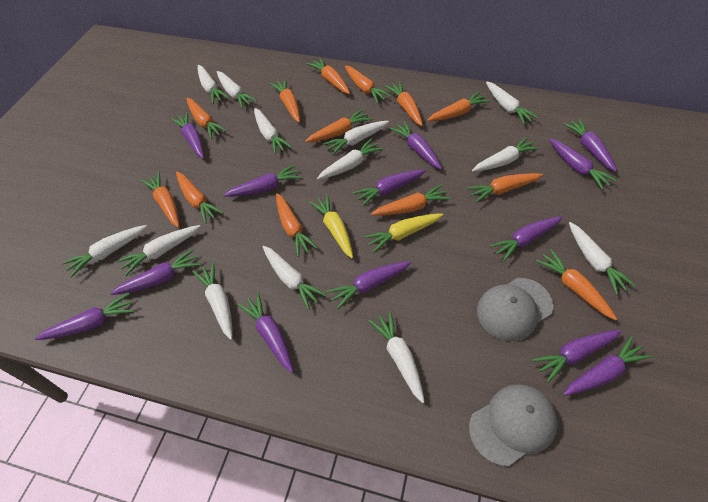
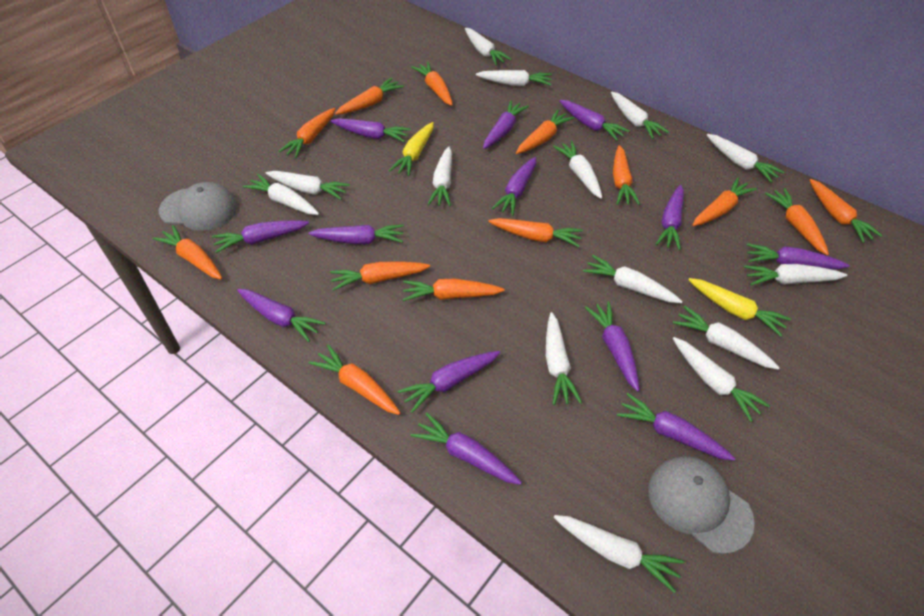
white carrot: 13 -> 14

